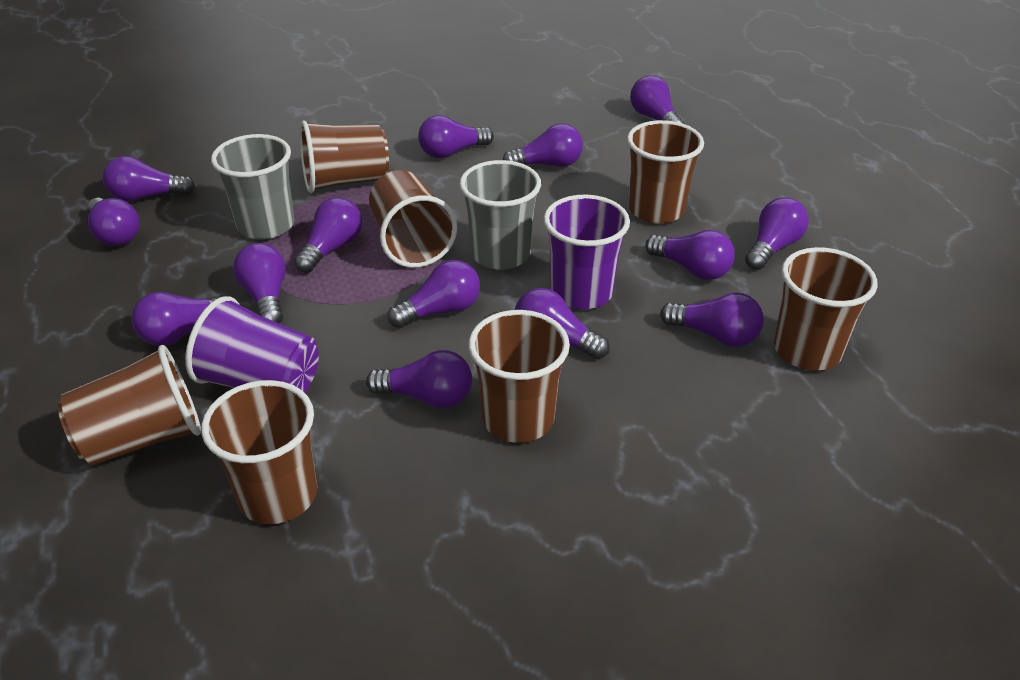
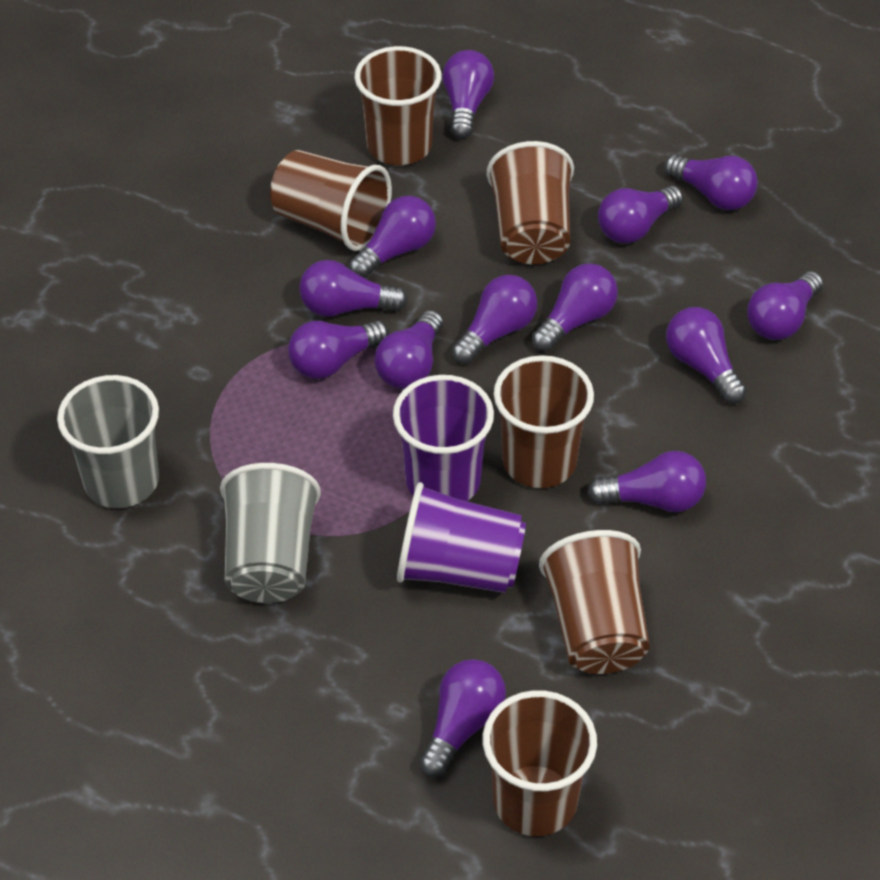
brown cup: 7 -> 6
purple light bulb: 14 -> 13

